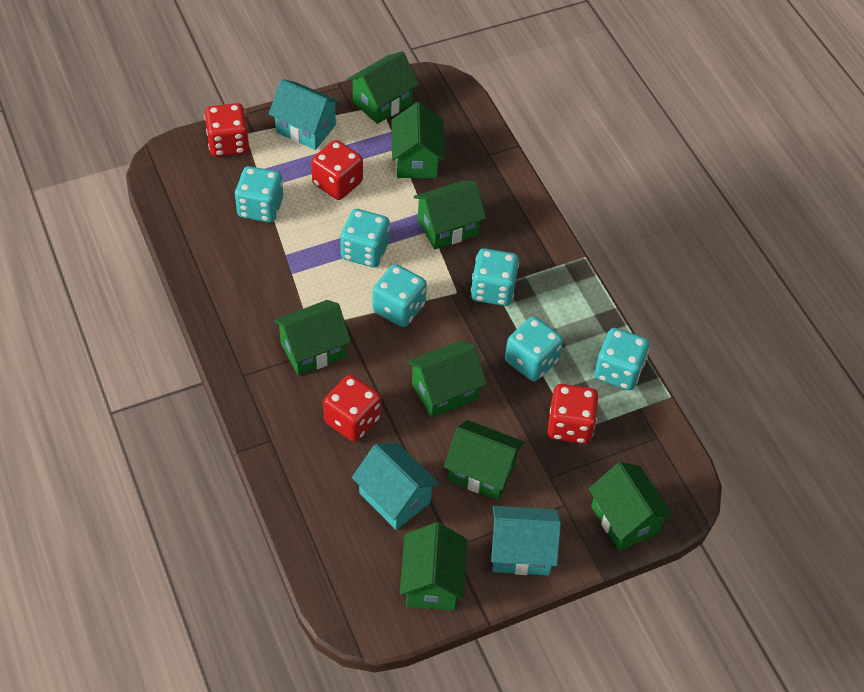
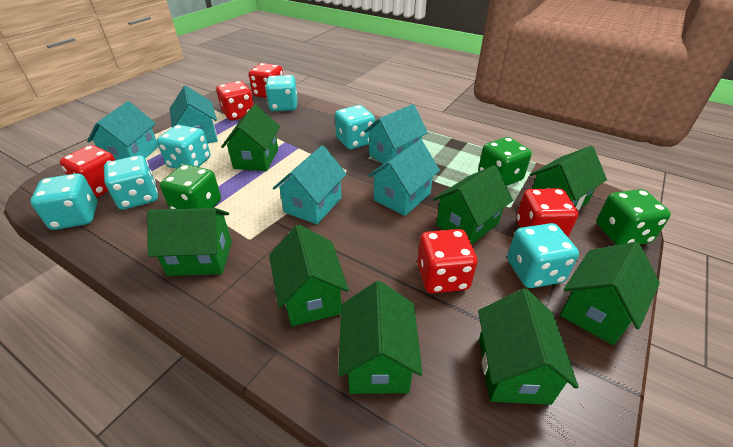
green dice: 0 -> 3
red dice: 4 -> 5
turquoise house: 3 -> 5

